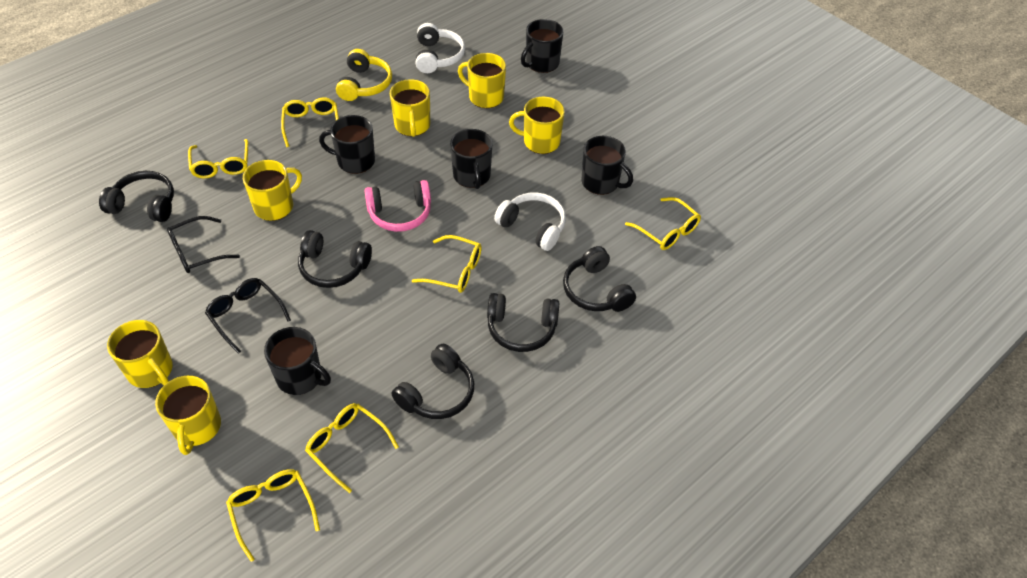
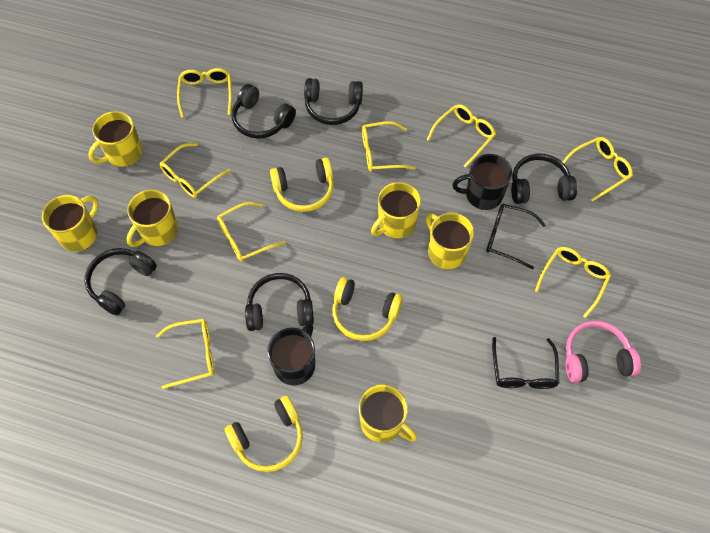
black mug: 5 -> 2
white headphones: 2 -> 0
yellow glasses: 6 -> 8
yellow headphones: 1 -> 3

